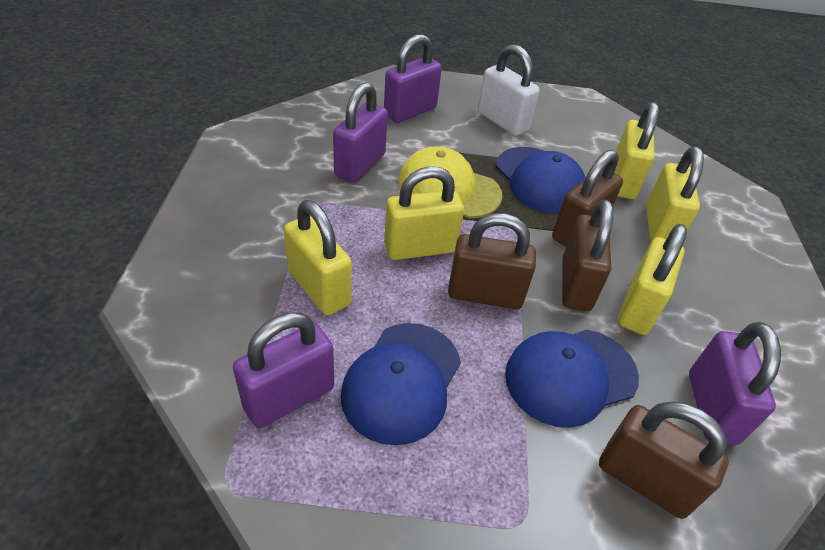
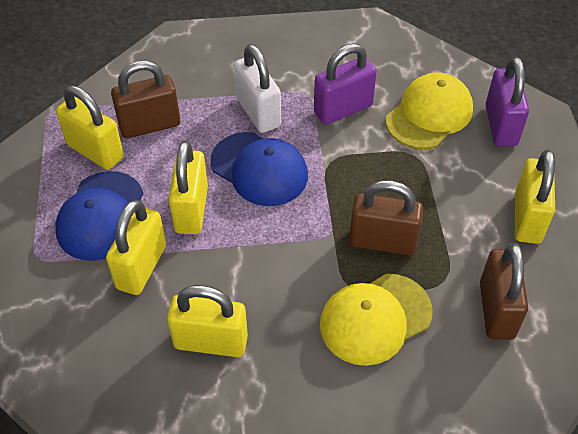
blue cap: 3 -> 2
brown padlock: 4 -> 3
purple padlock: 4 -> 2
yellow cap: 1 -> 2

